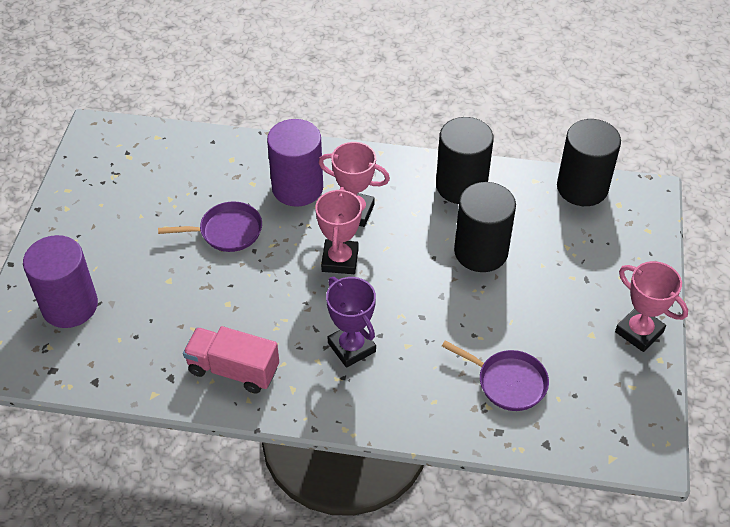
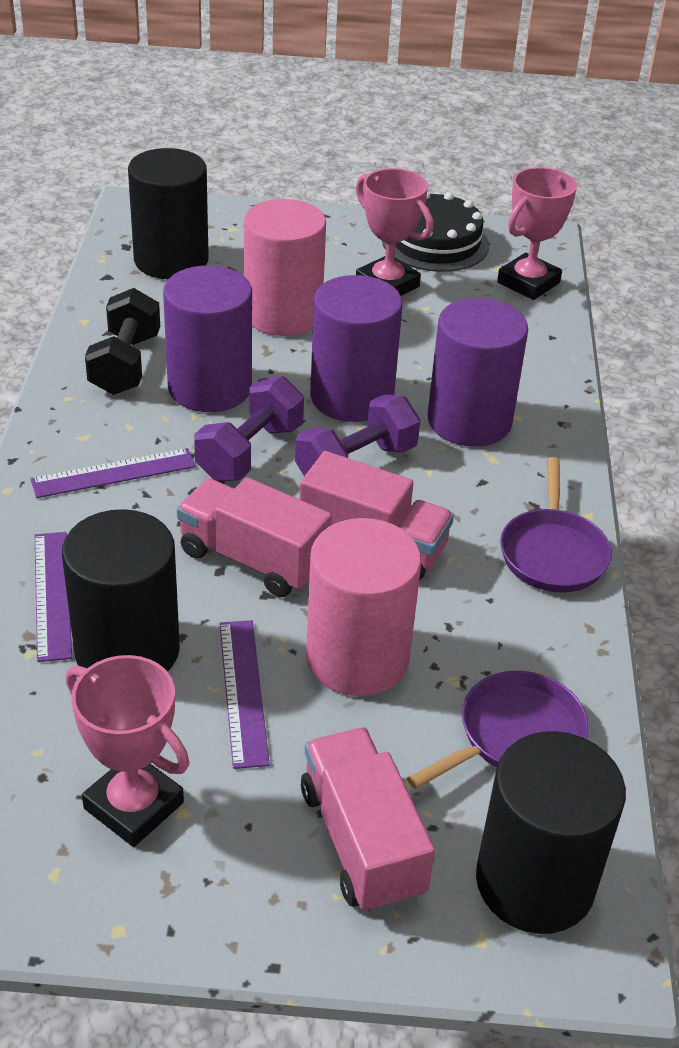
black cake: 0 -> 1
black dumbbell: 0 -> 1
pink cylinder: 0 -> 2
pink truck: 1 -> 3
purple cylinder: 2 -> 3
purple dumbbell: 0 -> 2
purple ruler: 0 -> 3
purple trophy: 1 -> 0

